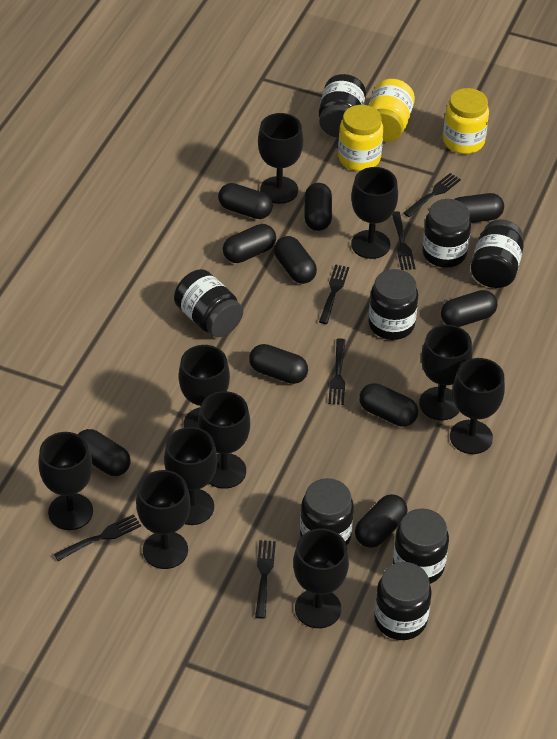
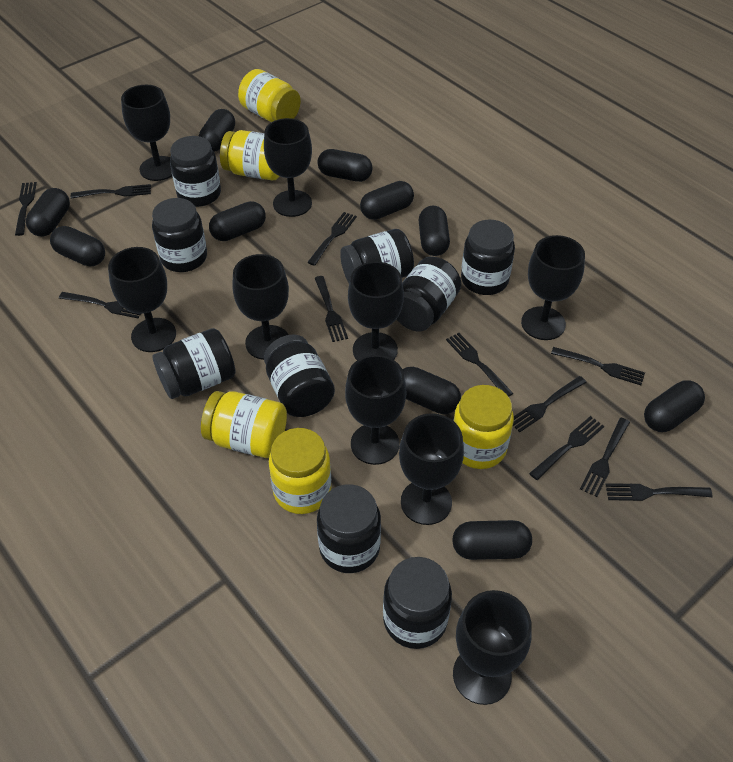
black fork: 6 -> 11
black goblet: 10 -> 9
black jar: 8 -> 9
yellow jar: 3 -> 5

